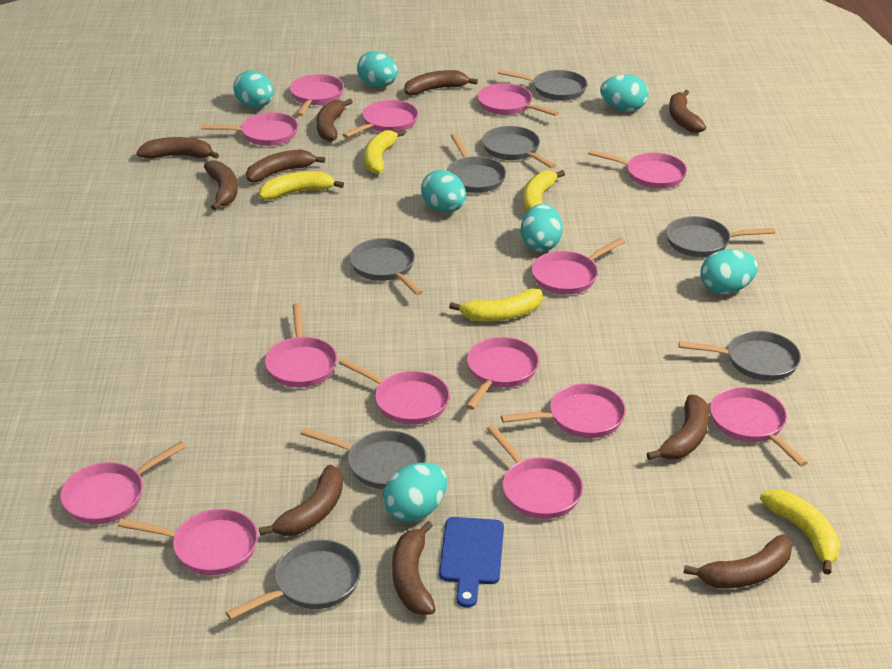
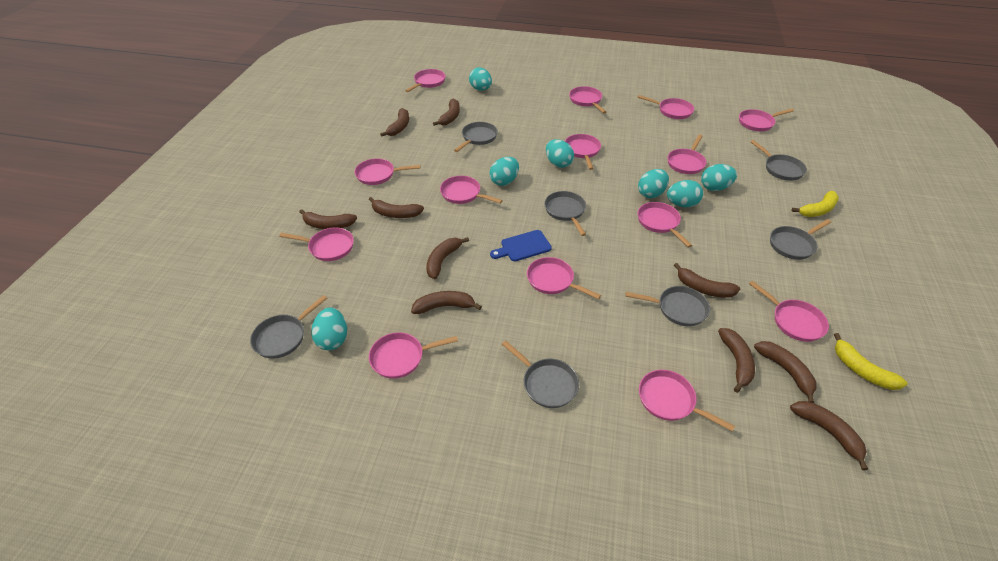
grey pan: 8 -> 7
yellow banana: 5 -> 2

